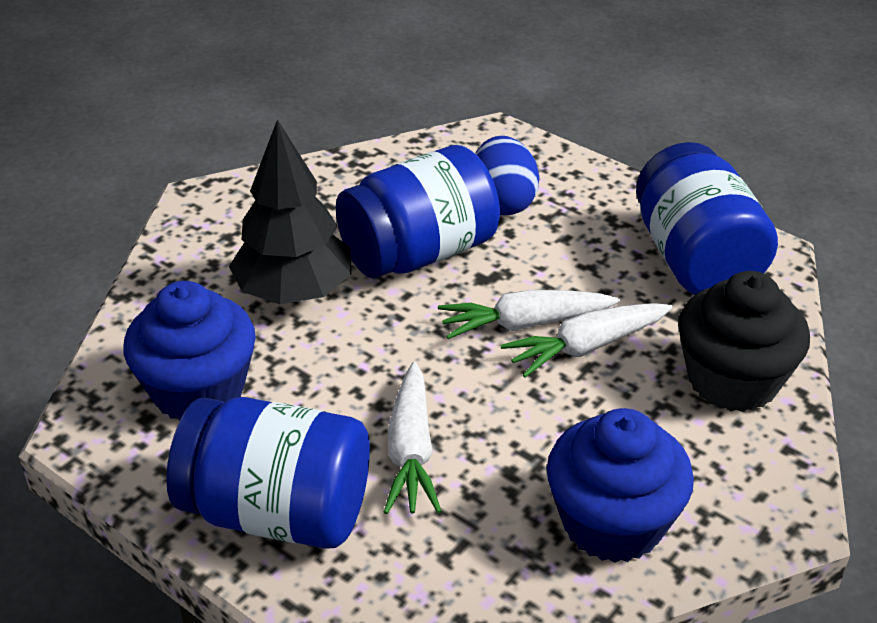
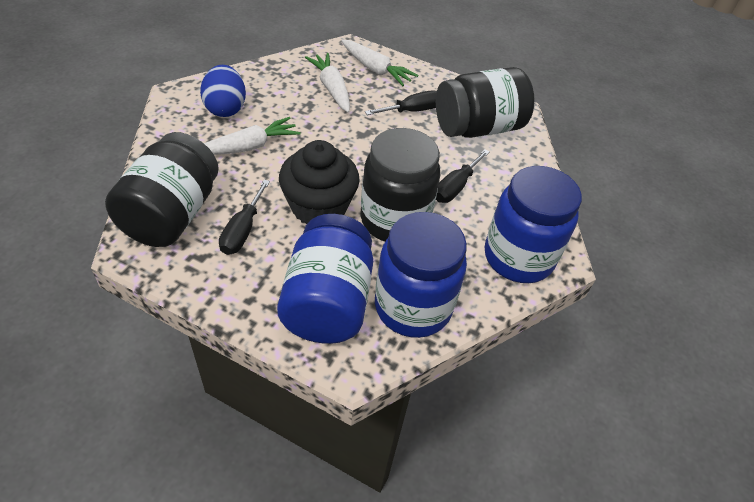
black jar: 0 -> 3
black screwdriver: 0 -> 3
black tree: 1 -> 0
blue cupcake: 2 -> 0

